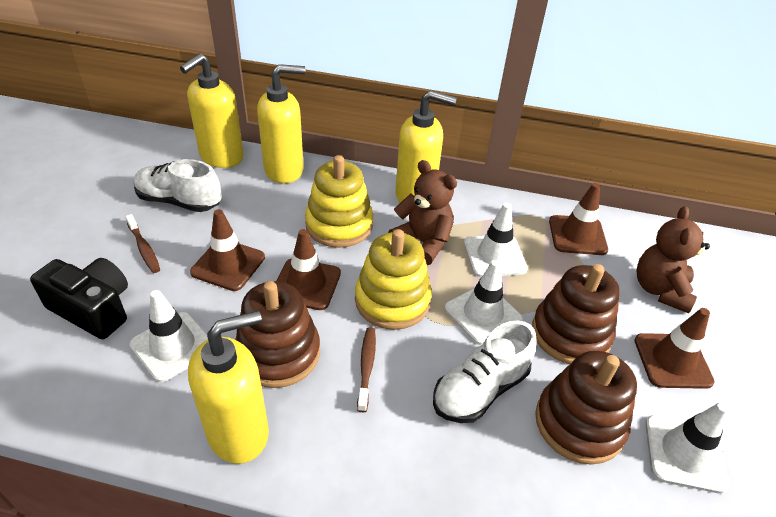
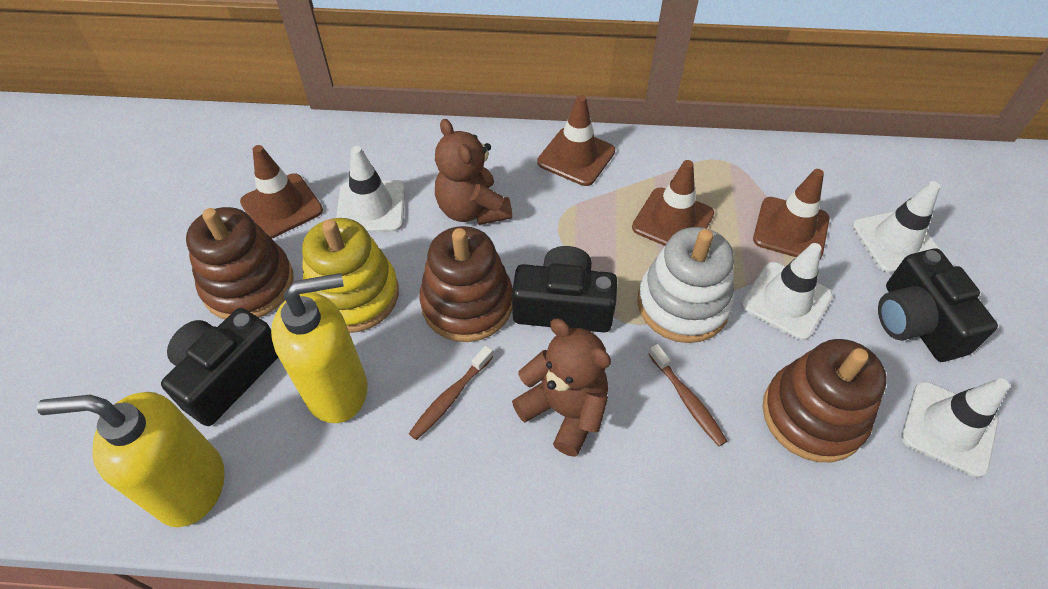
black camera: 1 -> 3
white shoe: 2 -> 0
white stacking toy: 0 -> 1
yellow soap dispenser: 4 -> 2
yellow stacking toy: 2 -> 1

